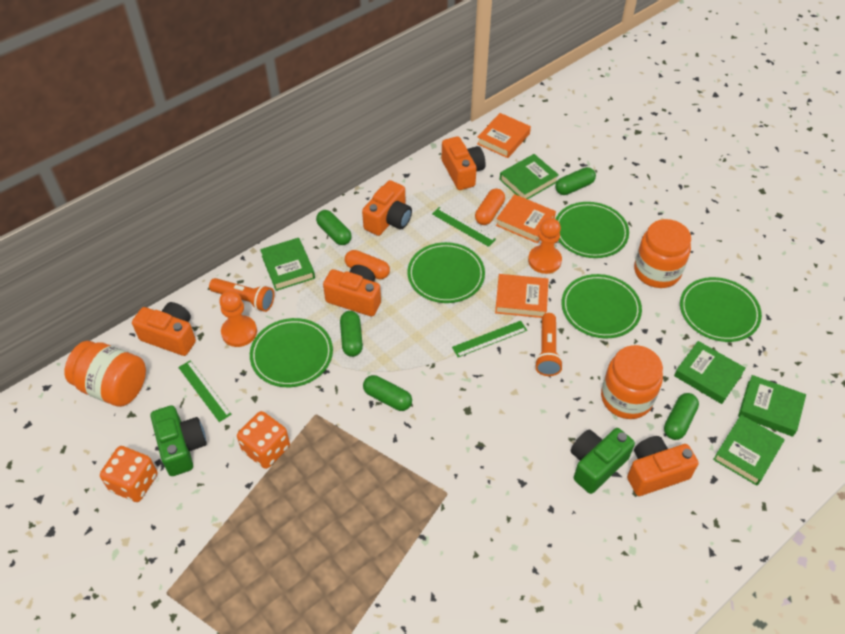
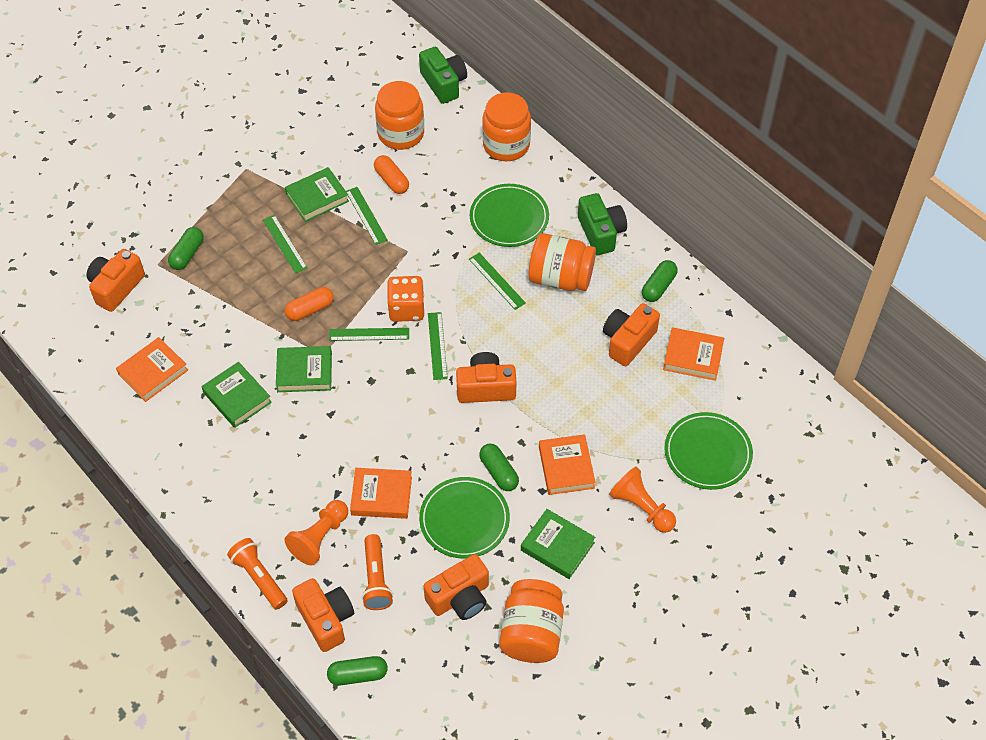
green book: 5 -> 4
green capsule: 5 -> 4
green plate: 5 -> 3
green ruler: 3 -> 5
orange book: 3 -> 4
orange dice: 2 -> 1
orange jar: 3 -> 4

